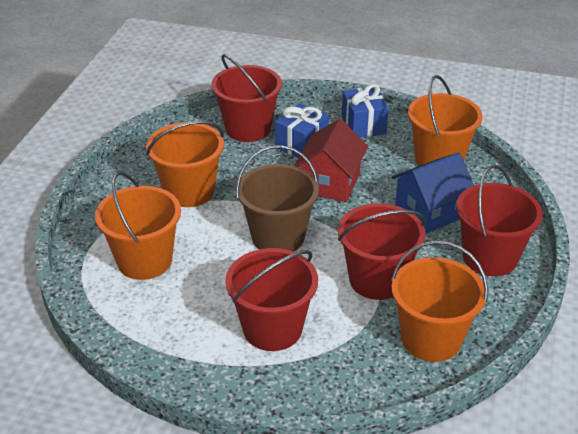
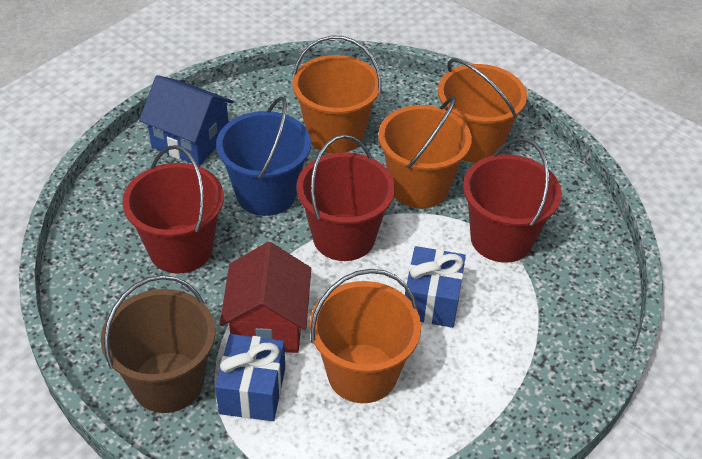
blue bucket: 0 -> 1
red bucket: 4 -> 3

